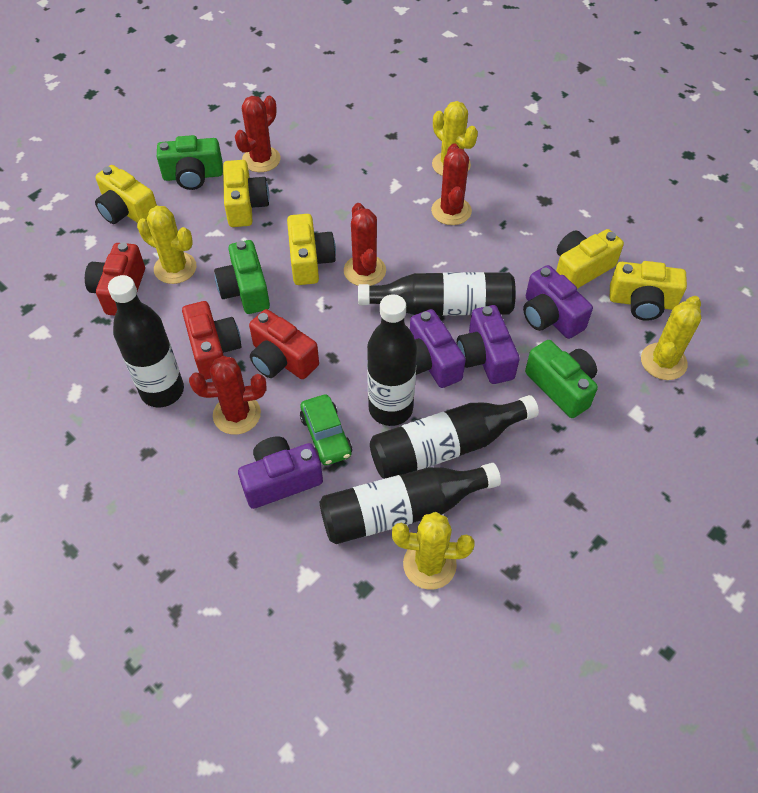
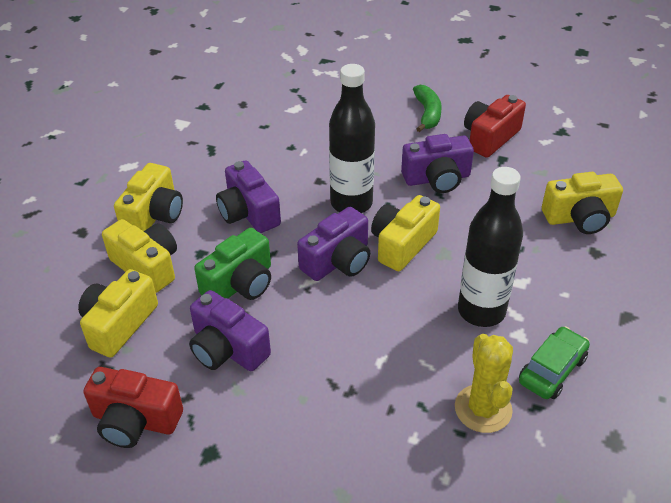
black bottle: 5 -> 2
green banana: 0 -> 1
green camera: 3 -> 1
red cactus: 4 -> 0
red camera: 3 -> 2
yellow cactus: 4 -> 1

